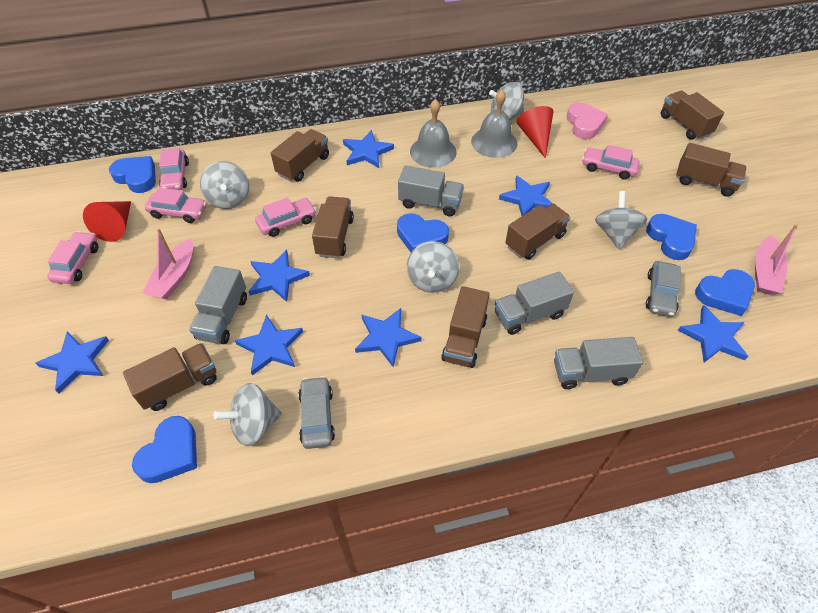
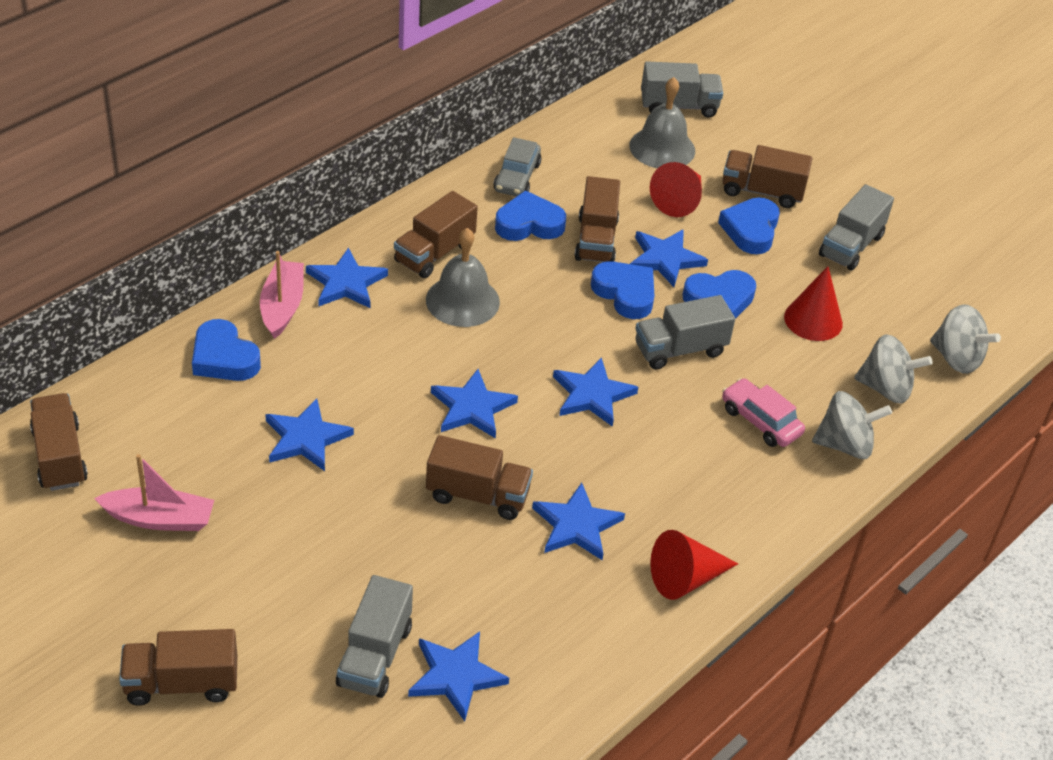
brown truck: 7 -> 6
grey car: 2 -> 1
grey spinning top: 5 -> 3
pink car: 5 -> 1
pink heart: 1 -> 0
red cone: 2 -> 3

